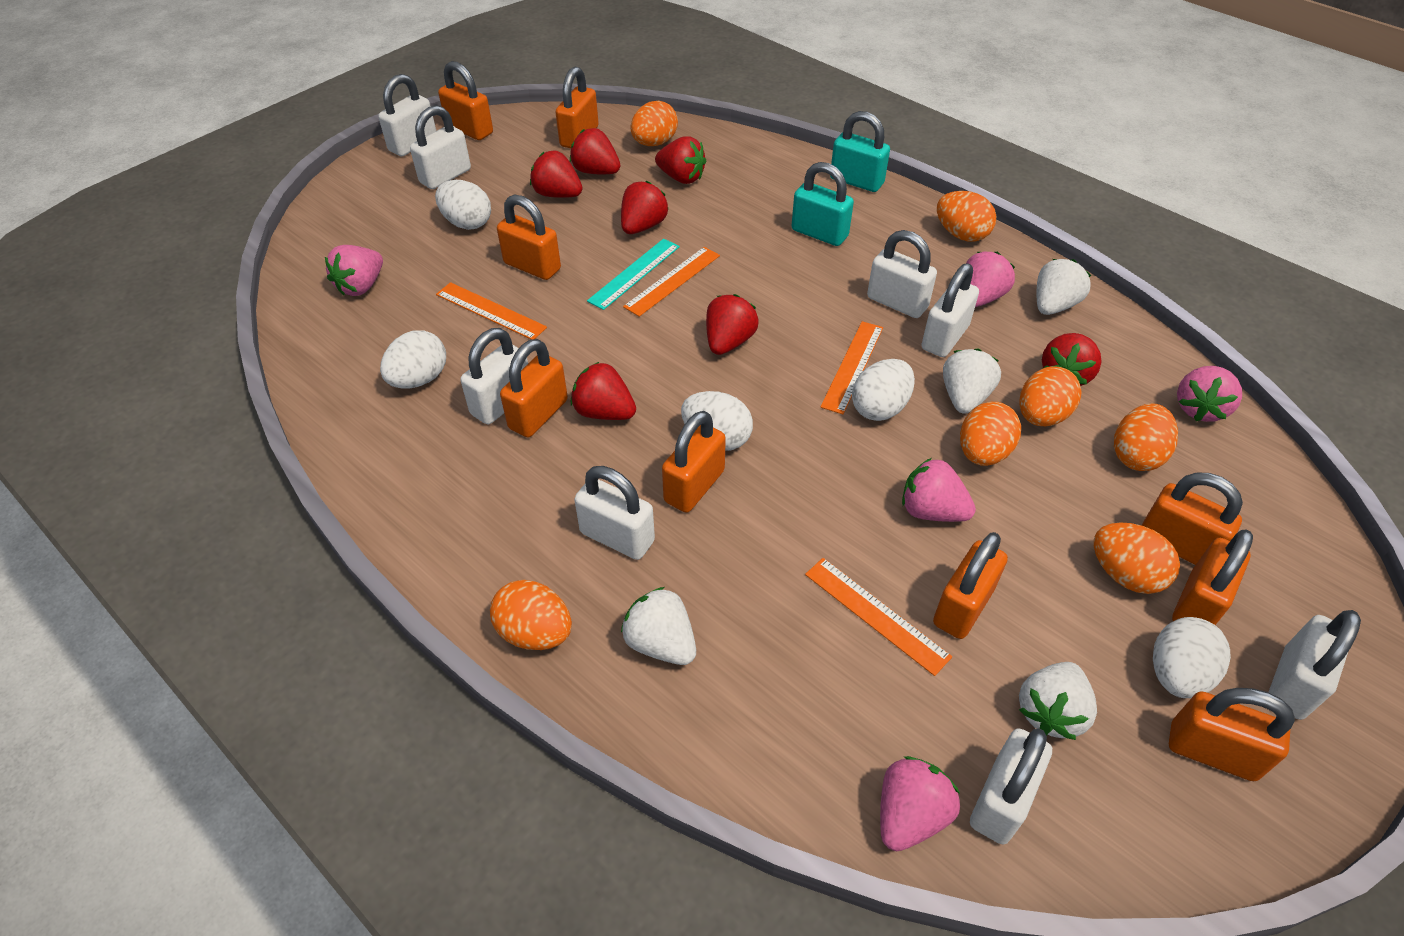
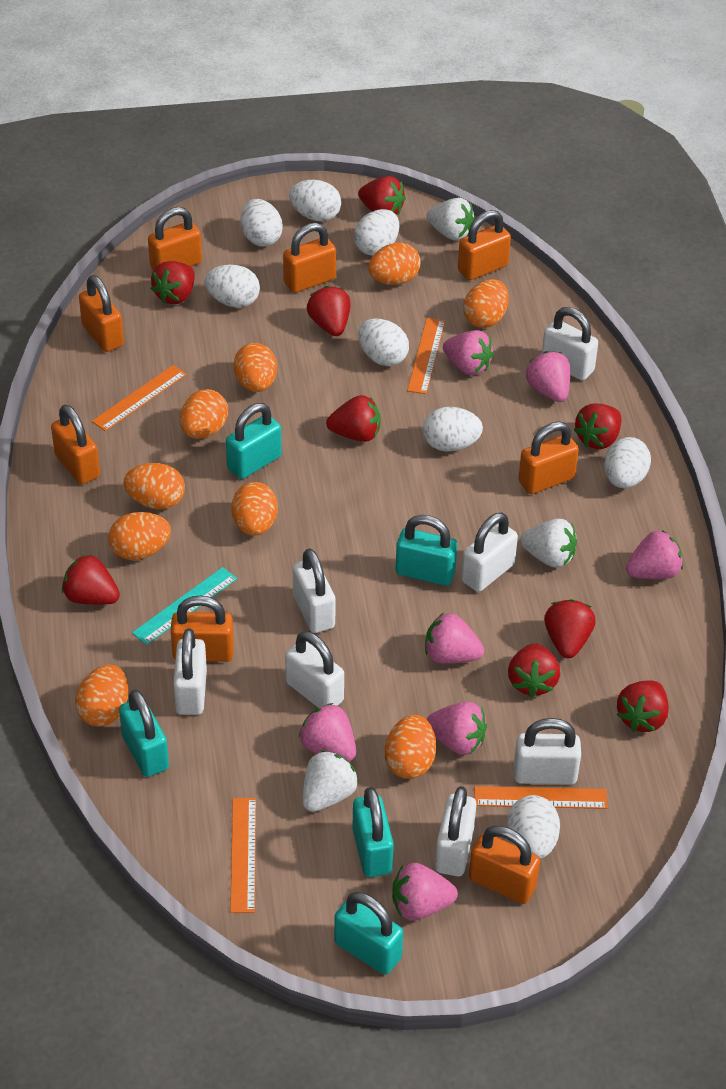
orange egg: 7 -> 9
orange padlock: 9 -> 8
pink strawberry: 5 -> 7
red strawberry: 7 -> 9
turquoise padlock: 2 -> 5
white egg: 5 -> 8
white padlock: 8 -> 7
white strawberry: 4 -> 3

